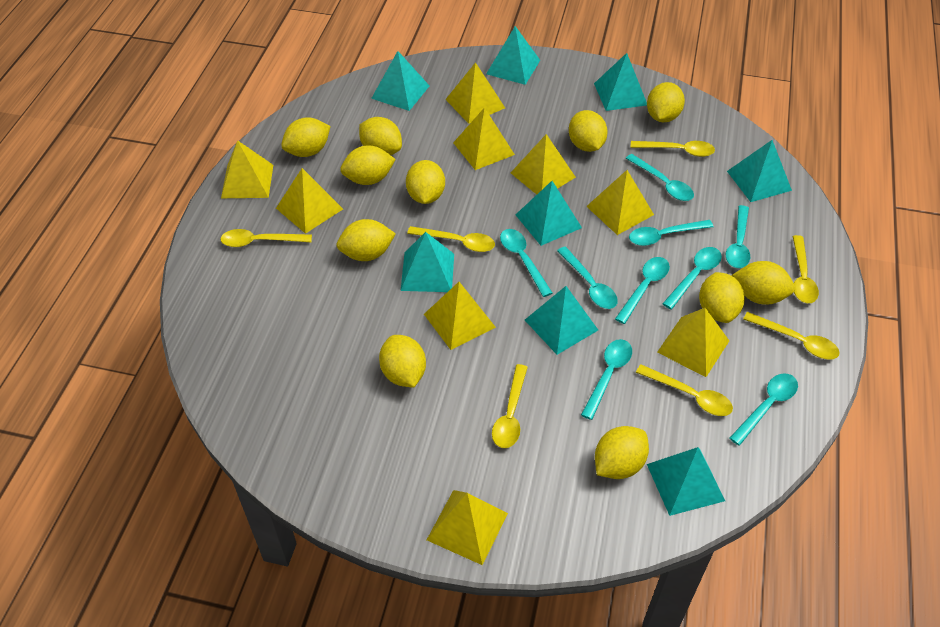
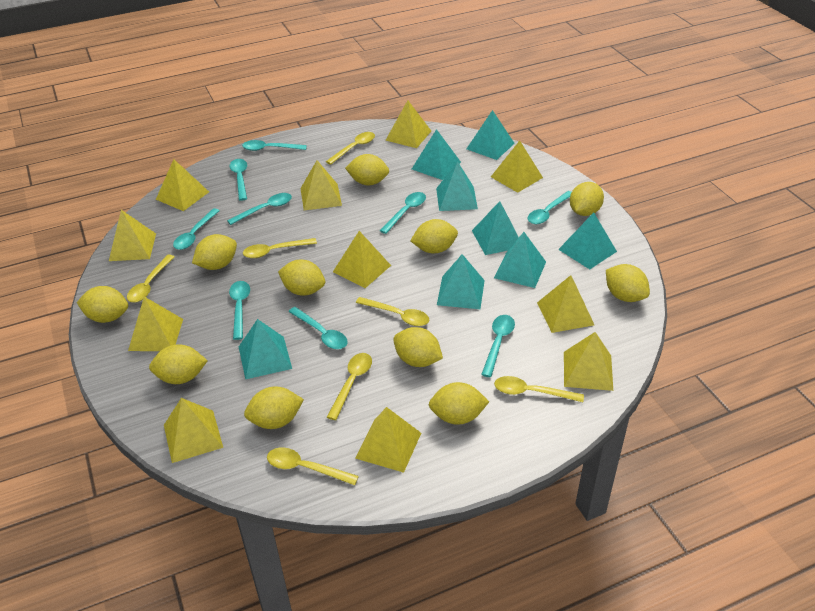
yellow pyramid: 9 -> 11

